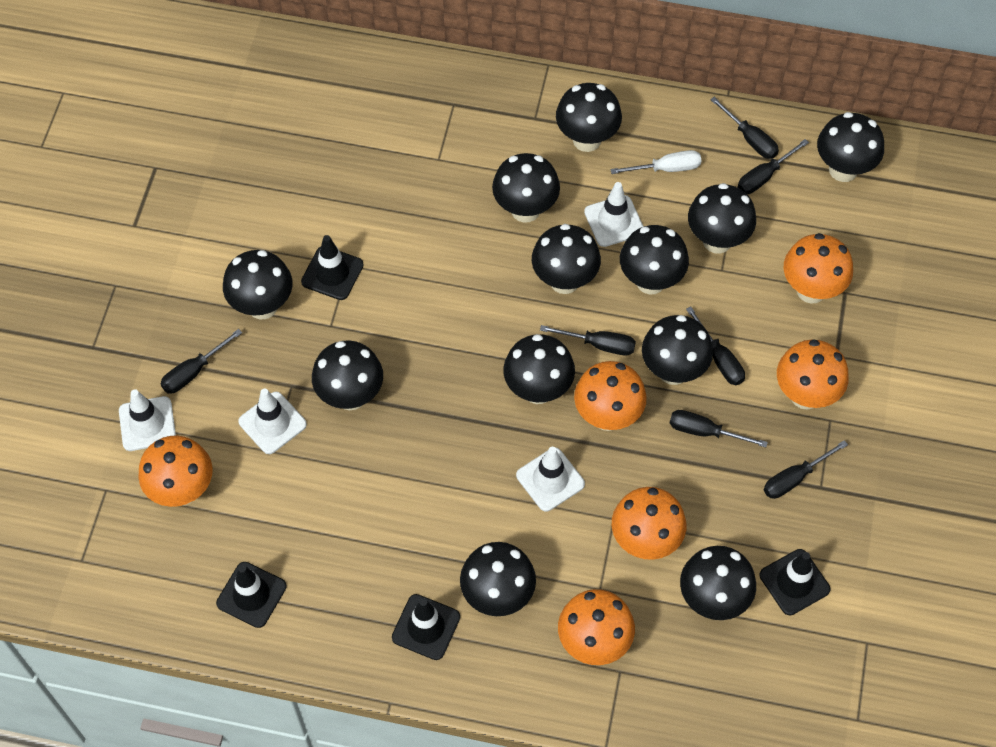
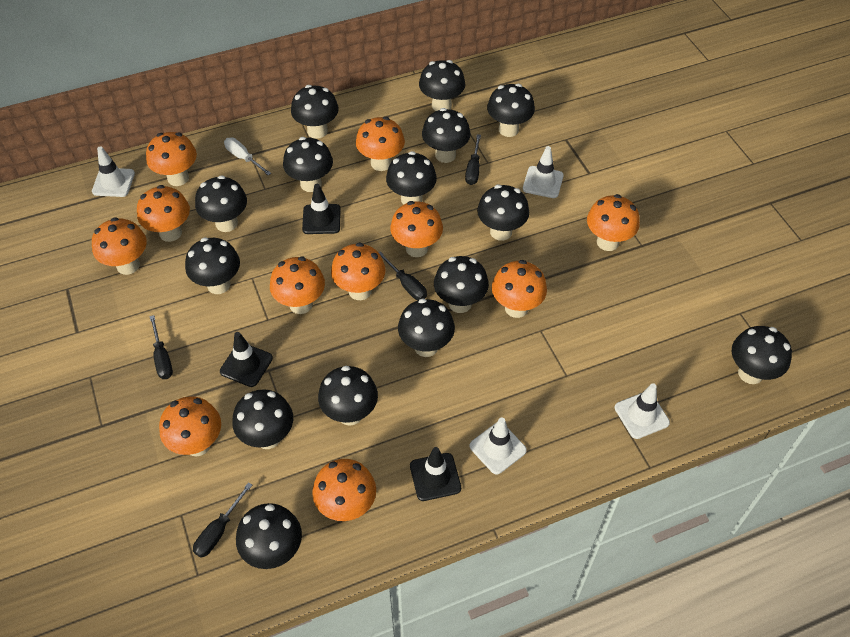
black mushroom: 12 -> 15
black screwdriver: 7 -> 4
black traffic cone: 4 -> 3
orange mushroom: 6 -> 11

